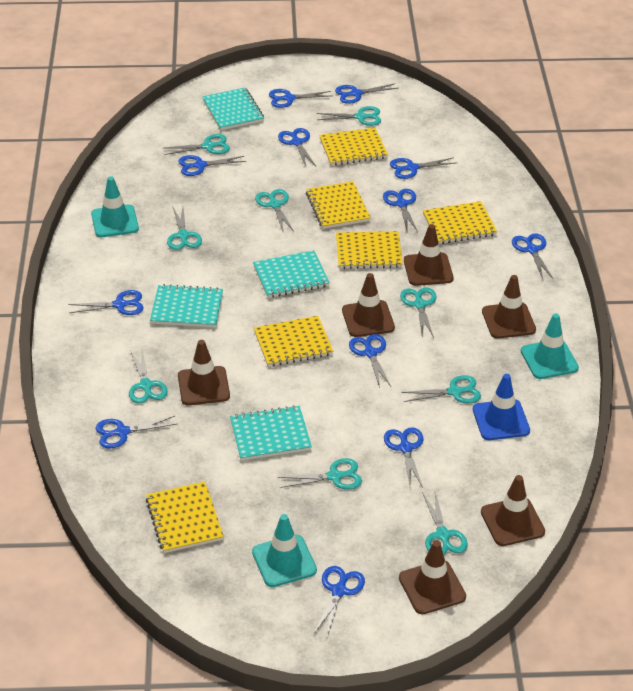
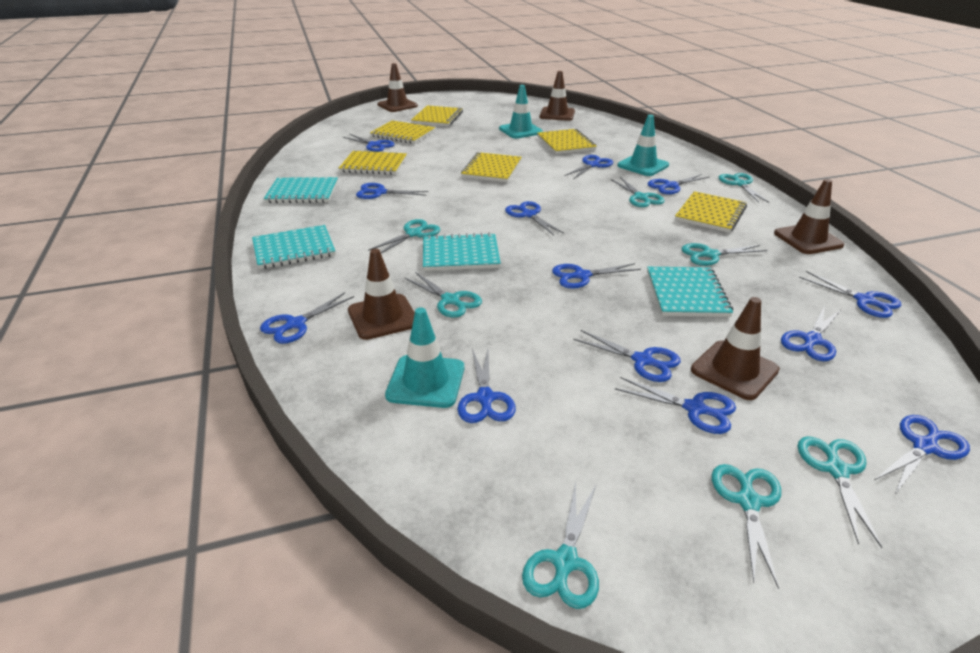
blue scissors: 12 -> 13
blue traffic cone: 1 -> 0
brown traffic cone: 6 -> 5
turquoise scissors: 9 -> 8

